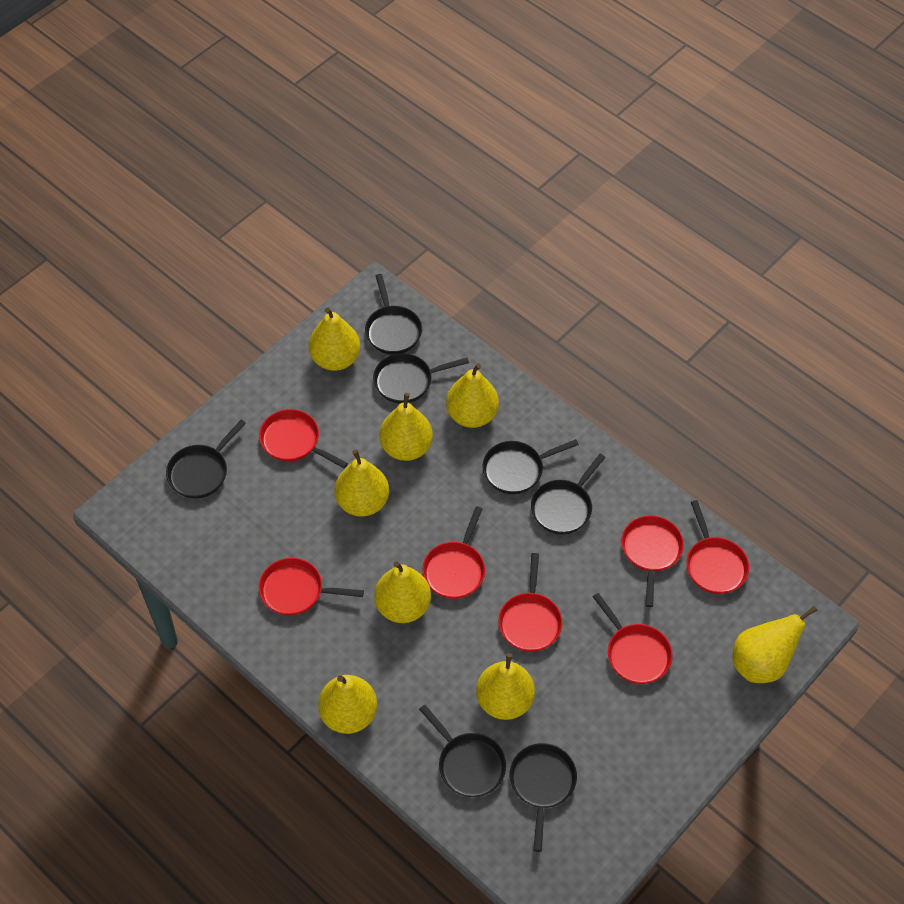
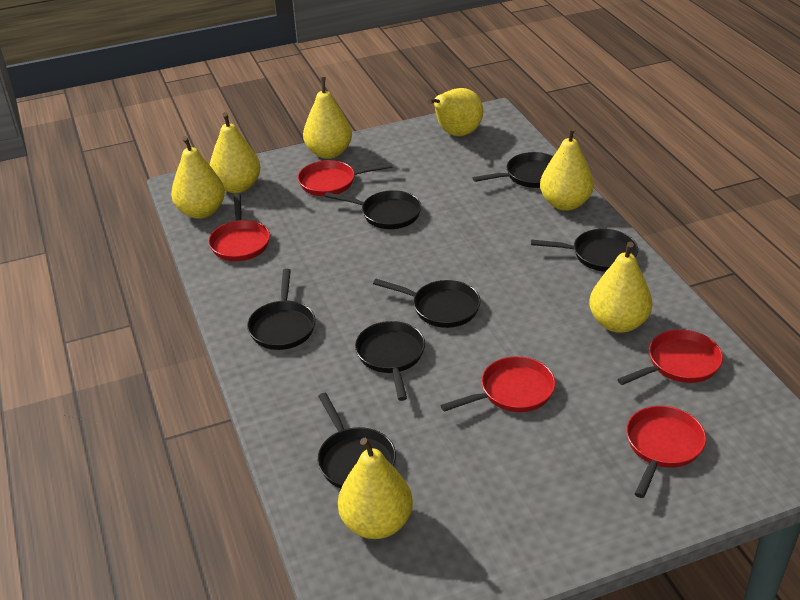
red pan: 7 -> 5
yellow pear: 8 -> 7

